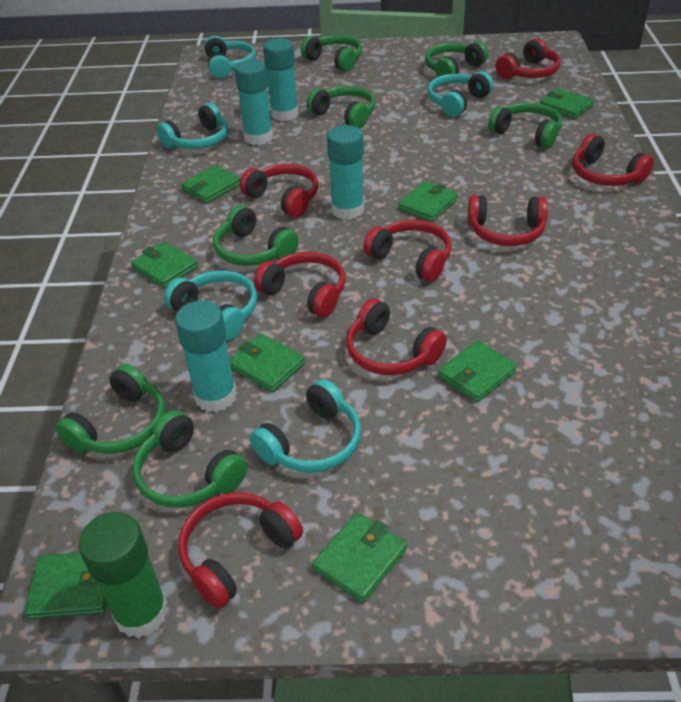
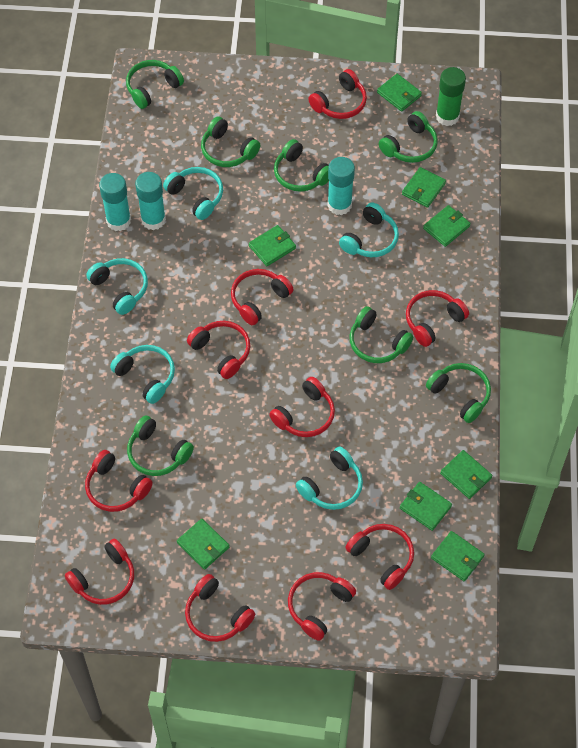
red headphones: 8 -> 10
turquoise glue stick: 4 -> 3

